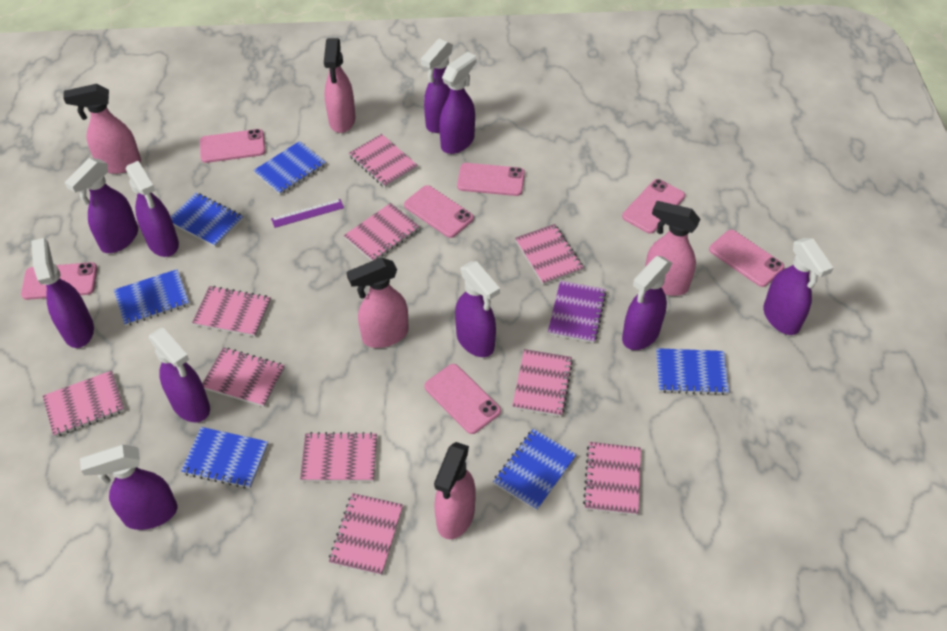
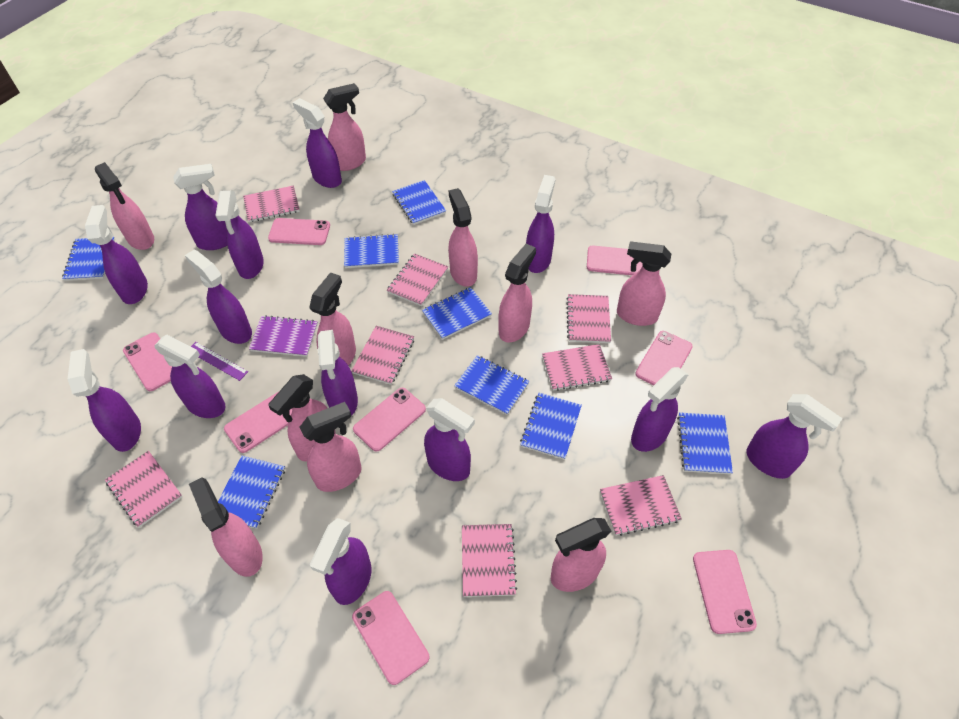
blue notebook: 6 -> 8
pink notebook: 10 -> 8
pink phone: 7 -> 8
pink spray bottle: 5 -> 10
purple spray bottle: 10 -> 13

